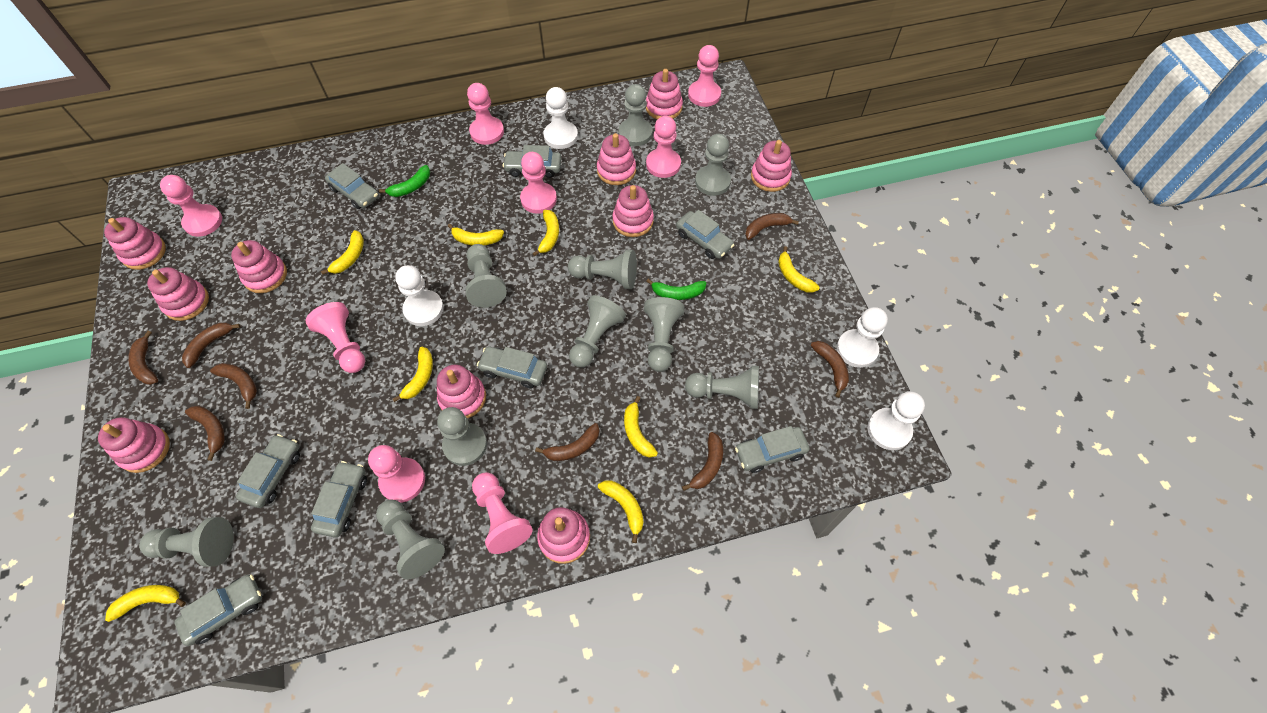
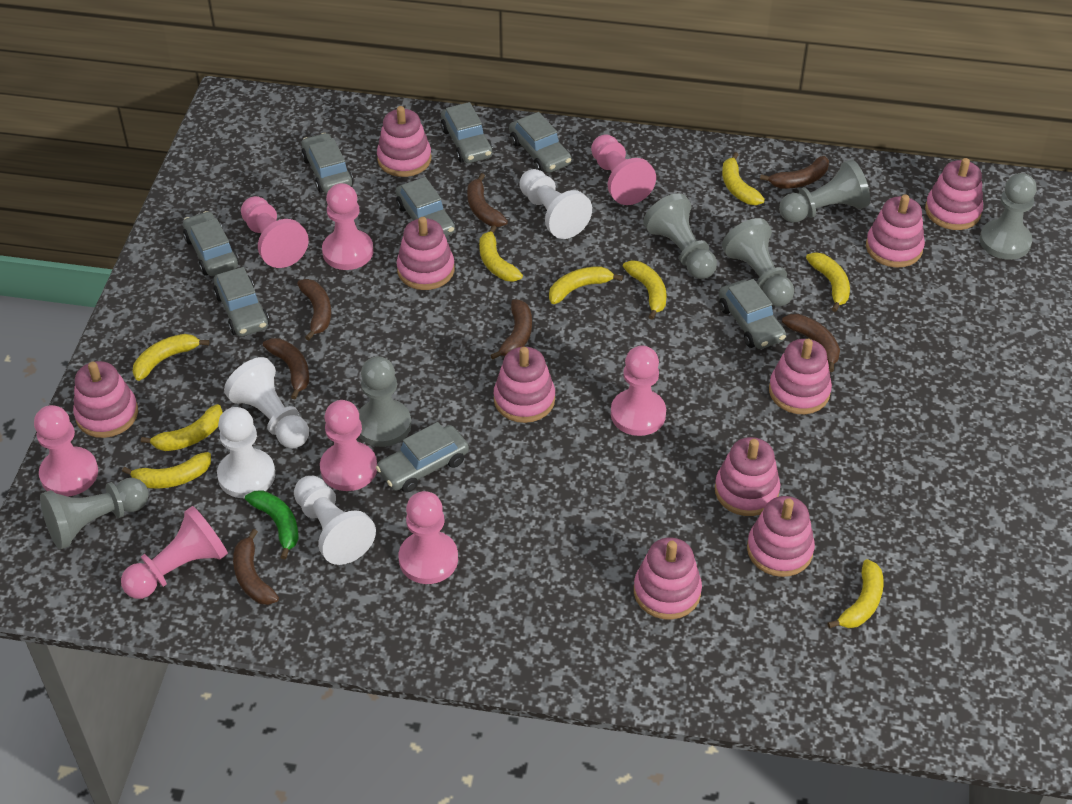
brown banana: 8 -> 7
green banana: 2 -> 1
grey pawn: 10 -> 6
yellow banana: 8 -> 9

